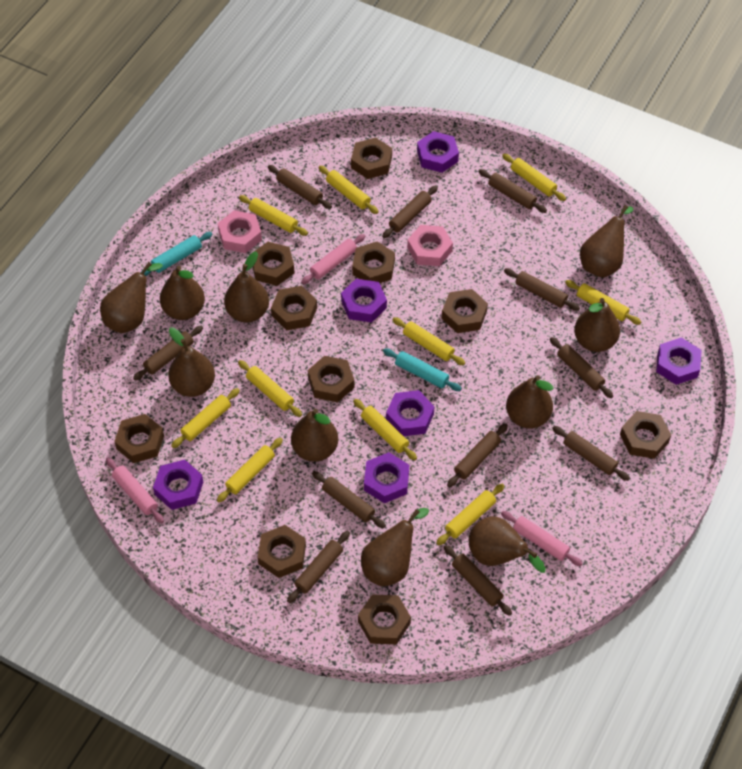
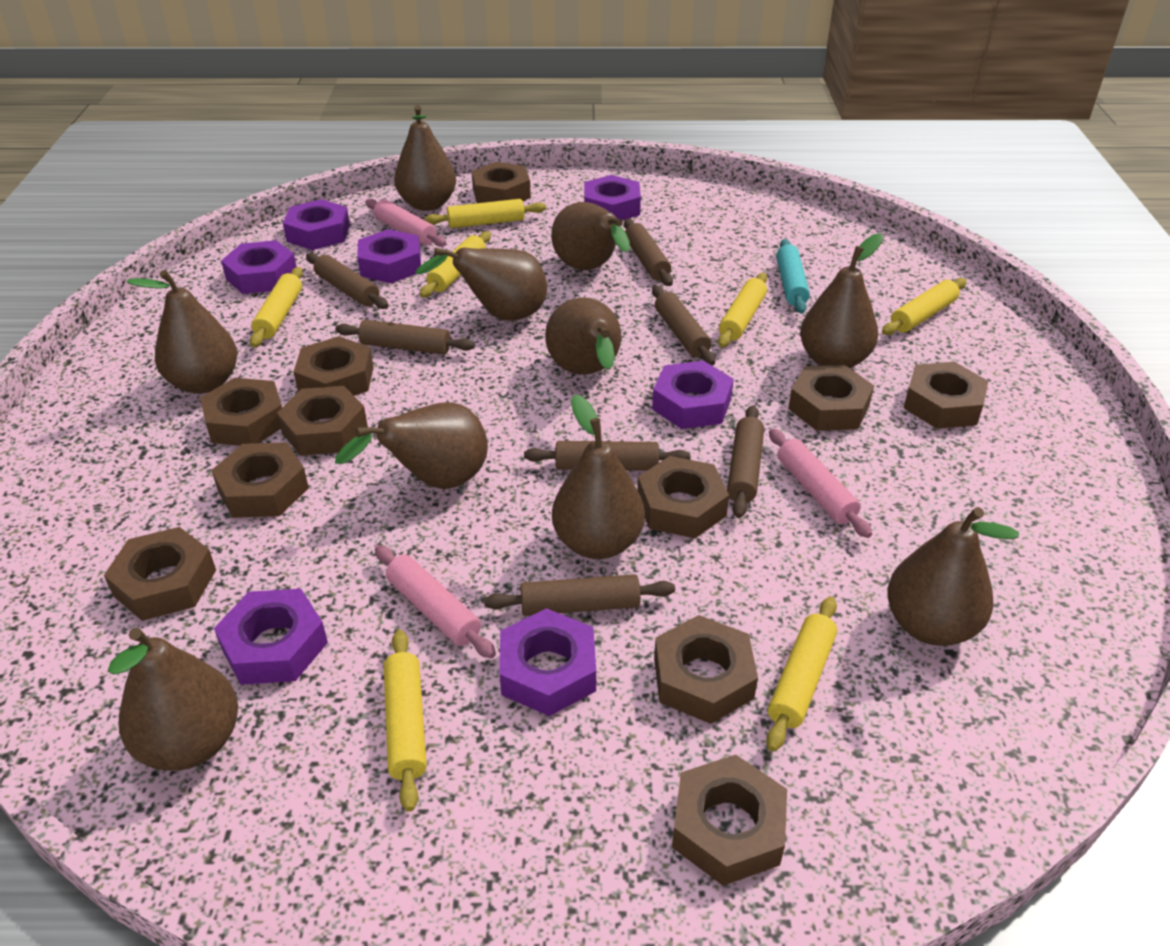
brown nut: 10 -> 11
brown rolling pin: 11 -> 7
pink nut: 2 -> 0
purple nut: 6 -> 7
turquoise rolling pin: 2 -> 1
yellow rolling pin: 10 -> 7

